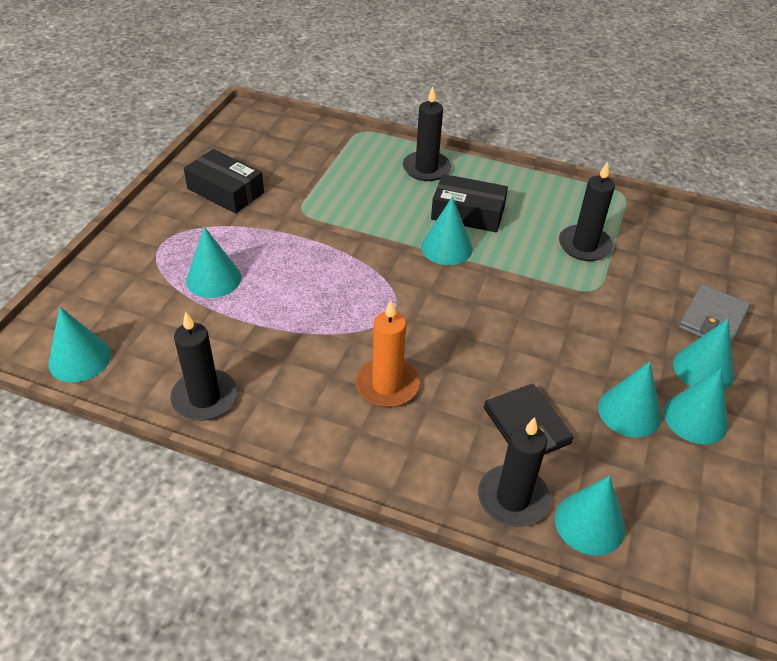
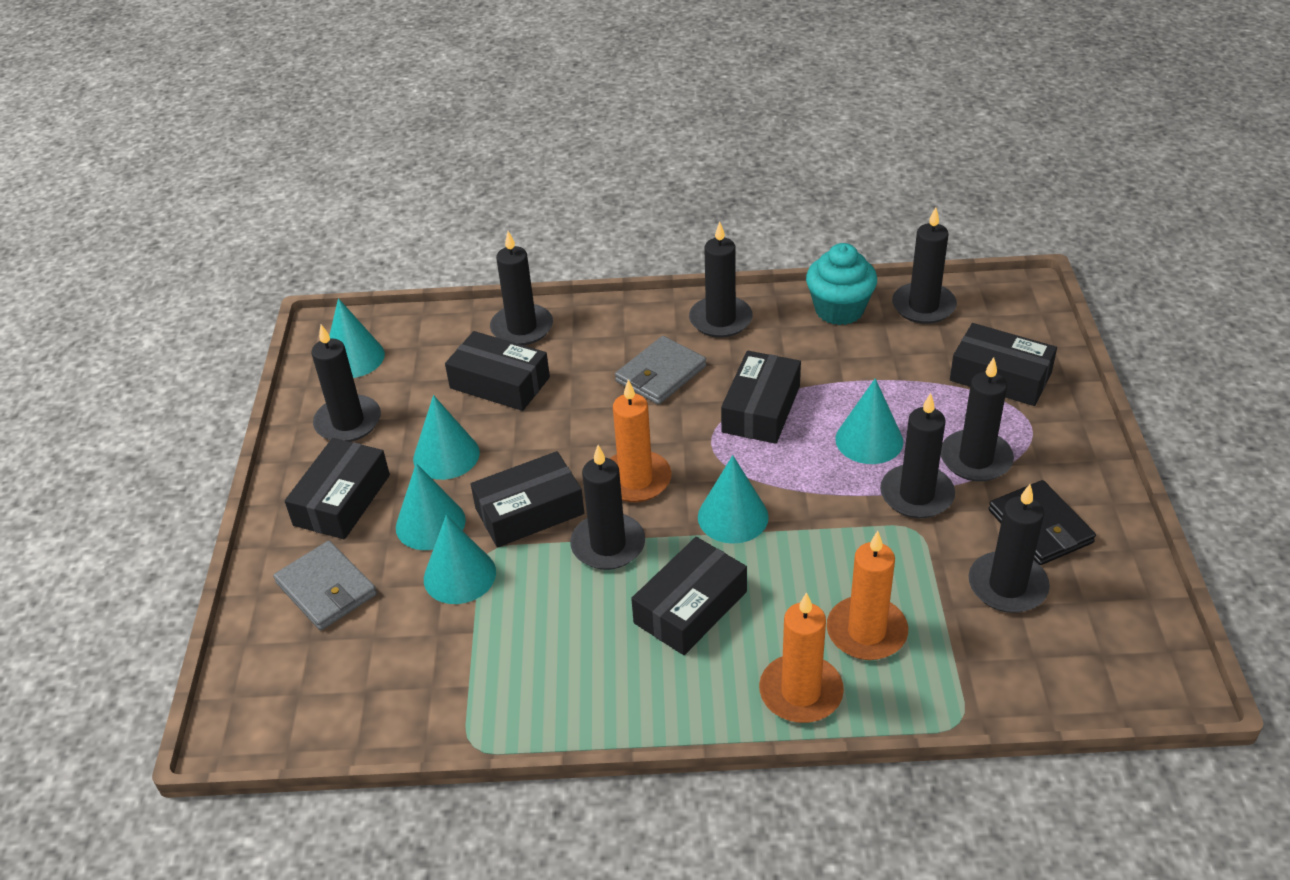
black box: 2 -> 6
black candle: 4 -> 8
grey wallet: 1 -> 2
orange candle: 1 -> 3
turquoise cone: 7 -> 6
turquoise cupcake: 0 -> 1

